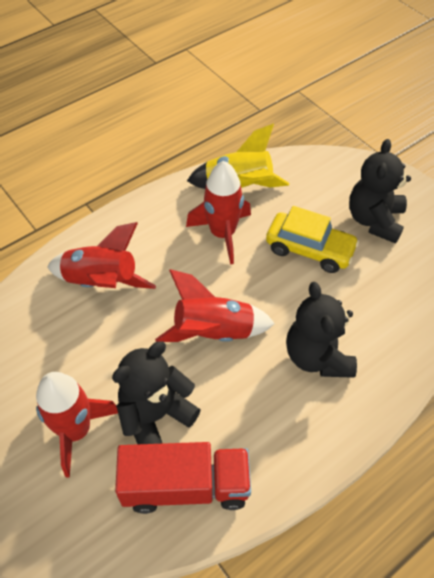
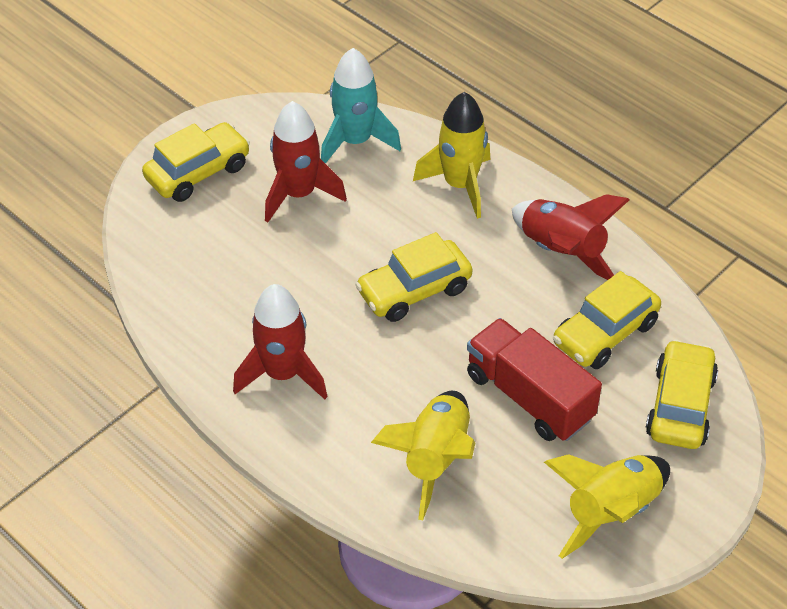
black teddy bear: 3 -> 0
red rocket: 4 -> 3
turquoise rocket: 0 -> 1
yellow car: 1 -> 4
yellow rocket: 1 -> 3

